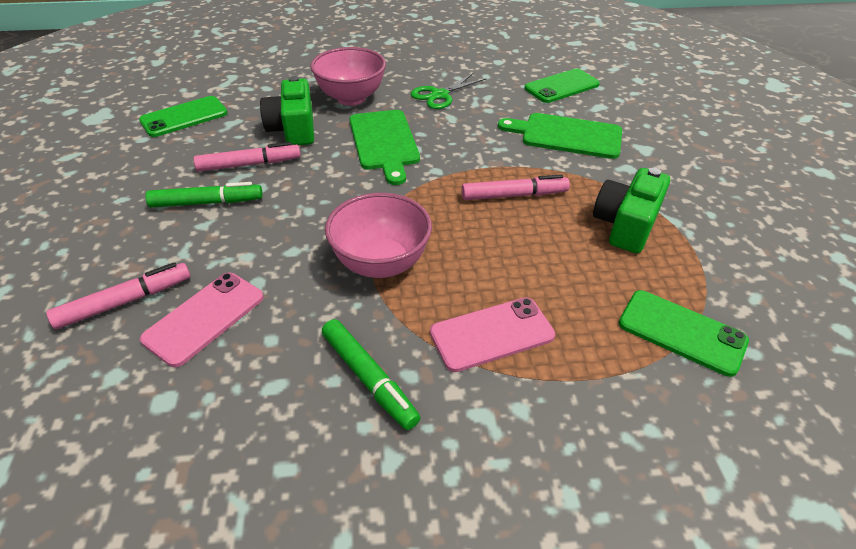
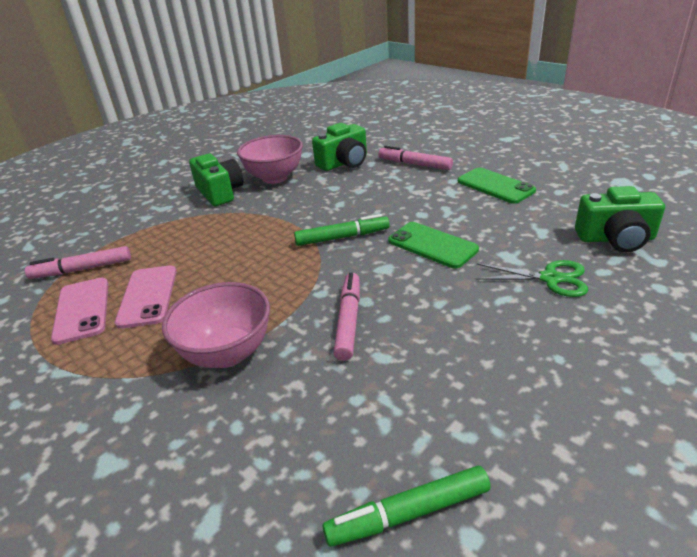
green camera: 2 -> 3
green cutting board: 2 -> 0
green phone: 3 -> 2

